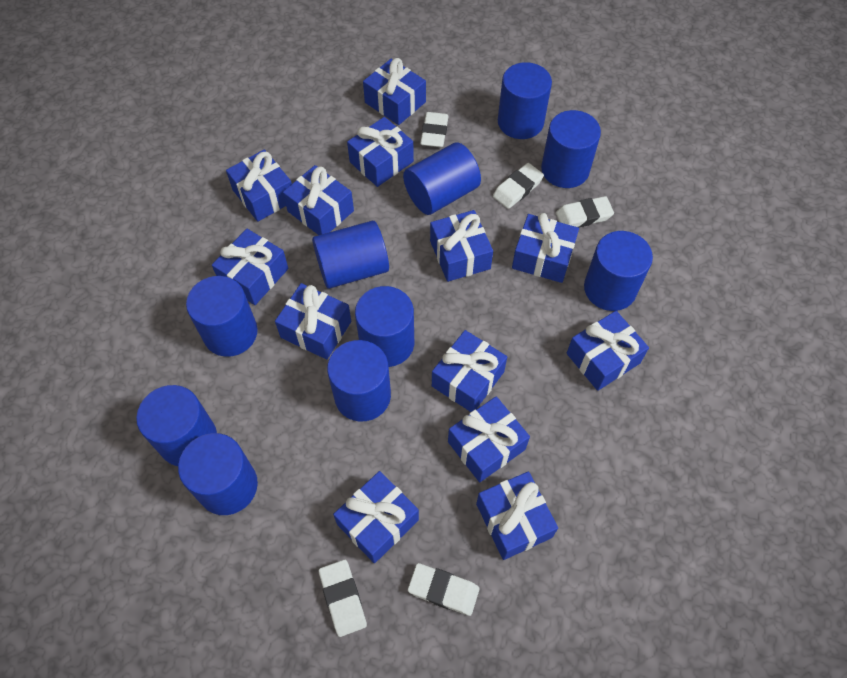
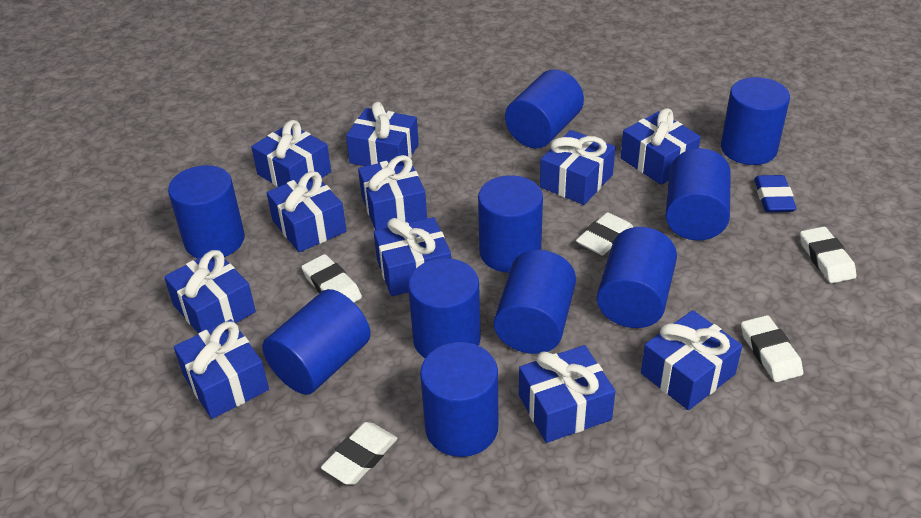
blue eraser: 0 -> 1
blue gift: 13 -> 11

